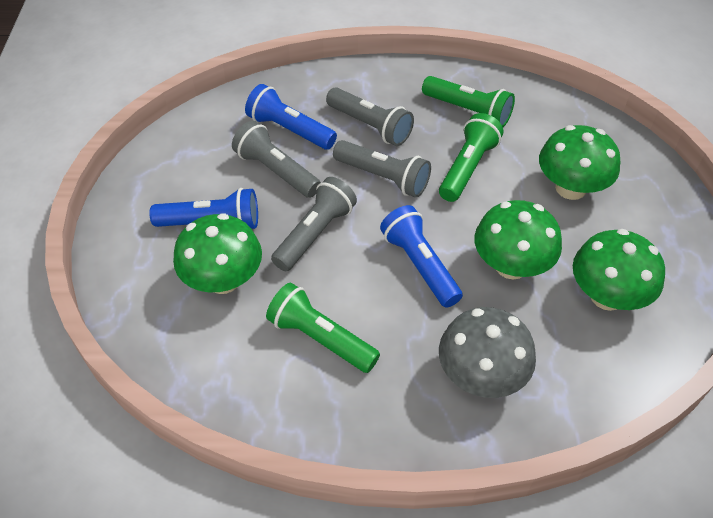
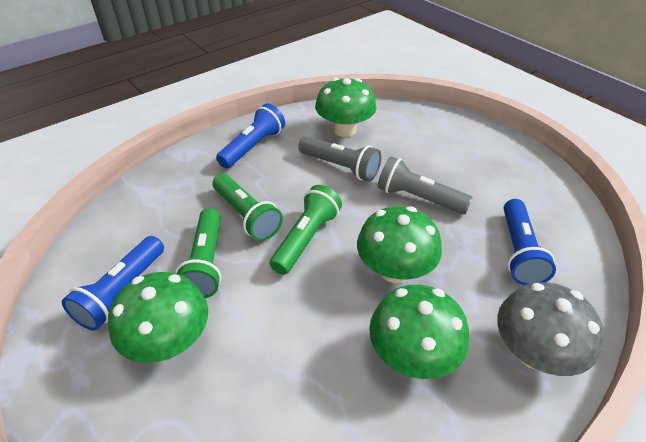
grey flashlight: 4 -> 2

